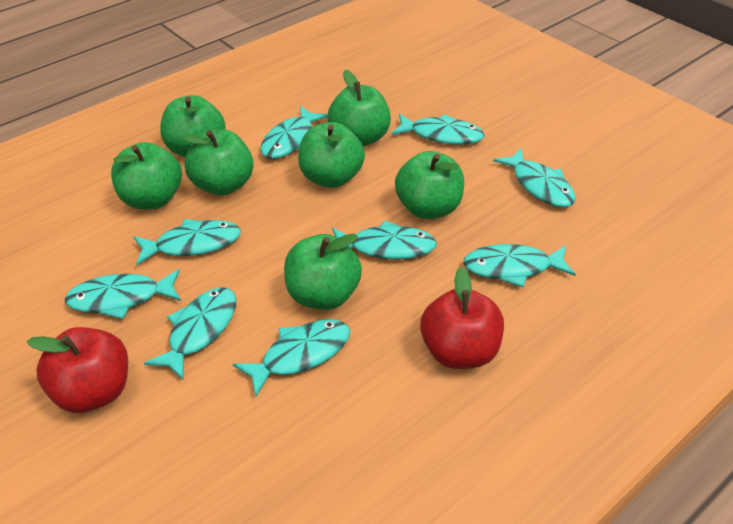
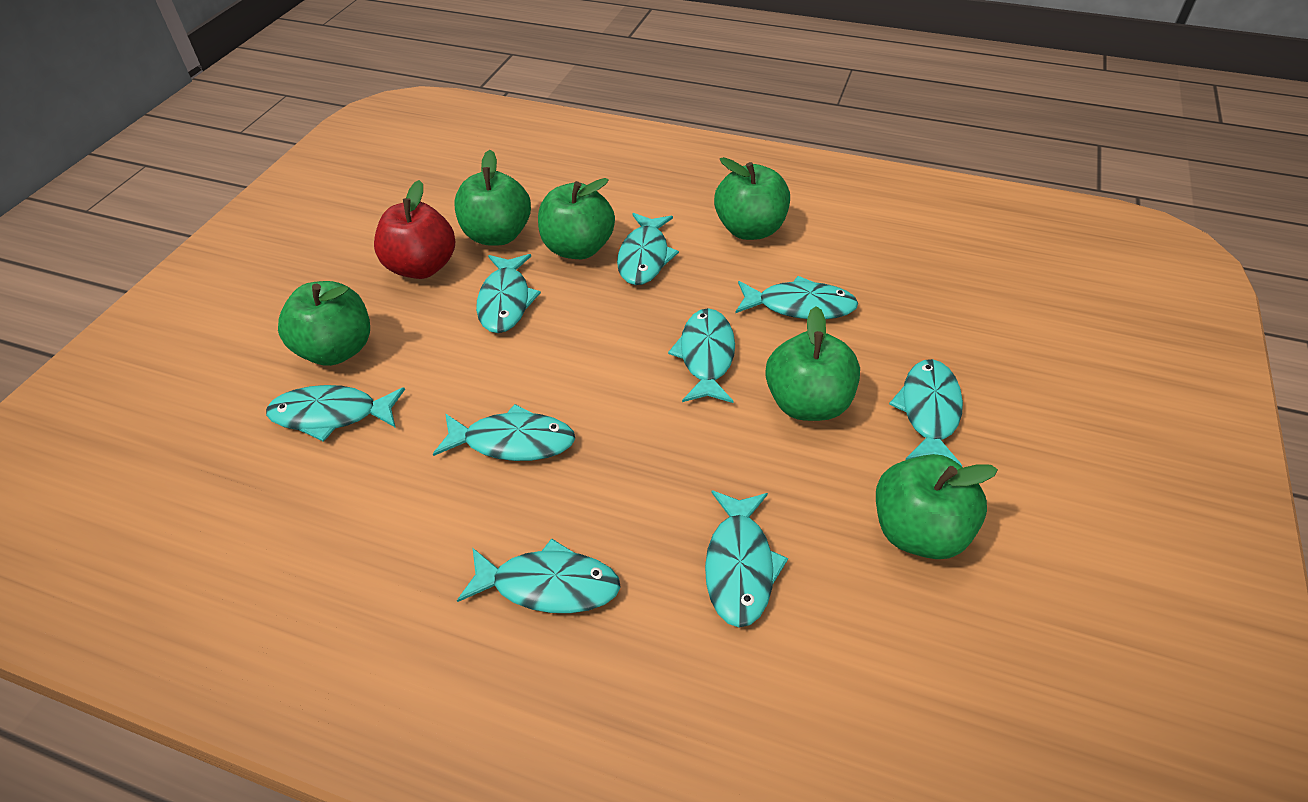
green apple: 7 -> 6
red apple: 2 -> 1

